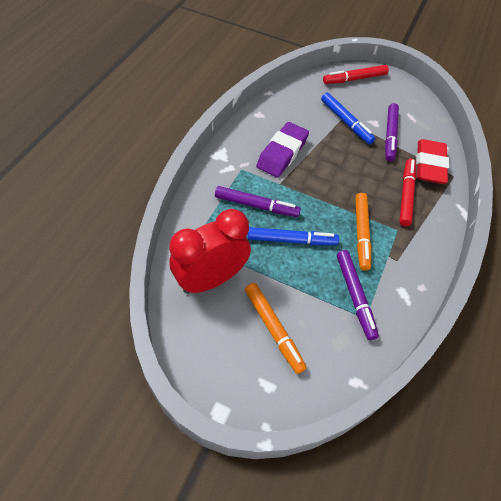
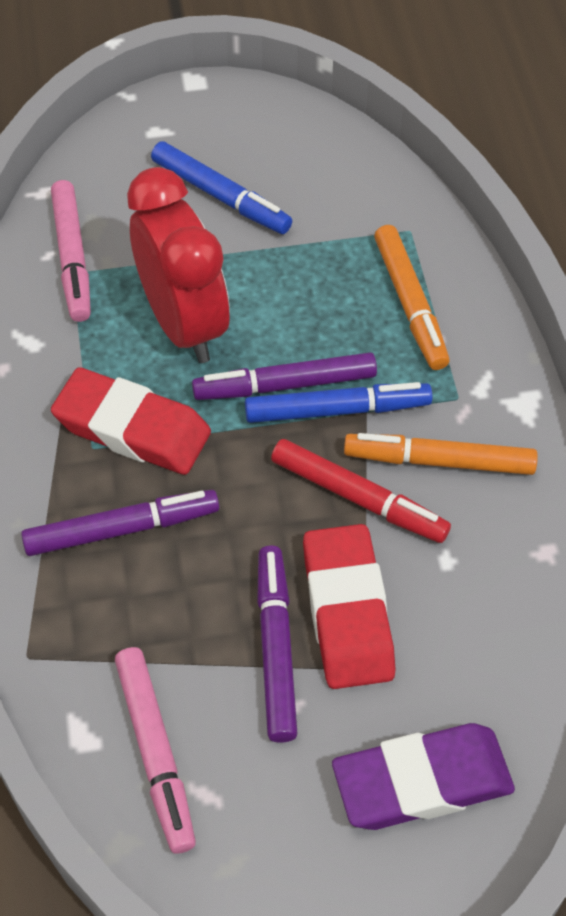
pink marker: 0 -> 2
red eraser: 1 -> 2
red marker: 2 -> 1

